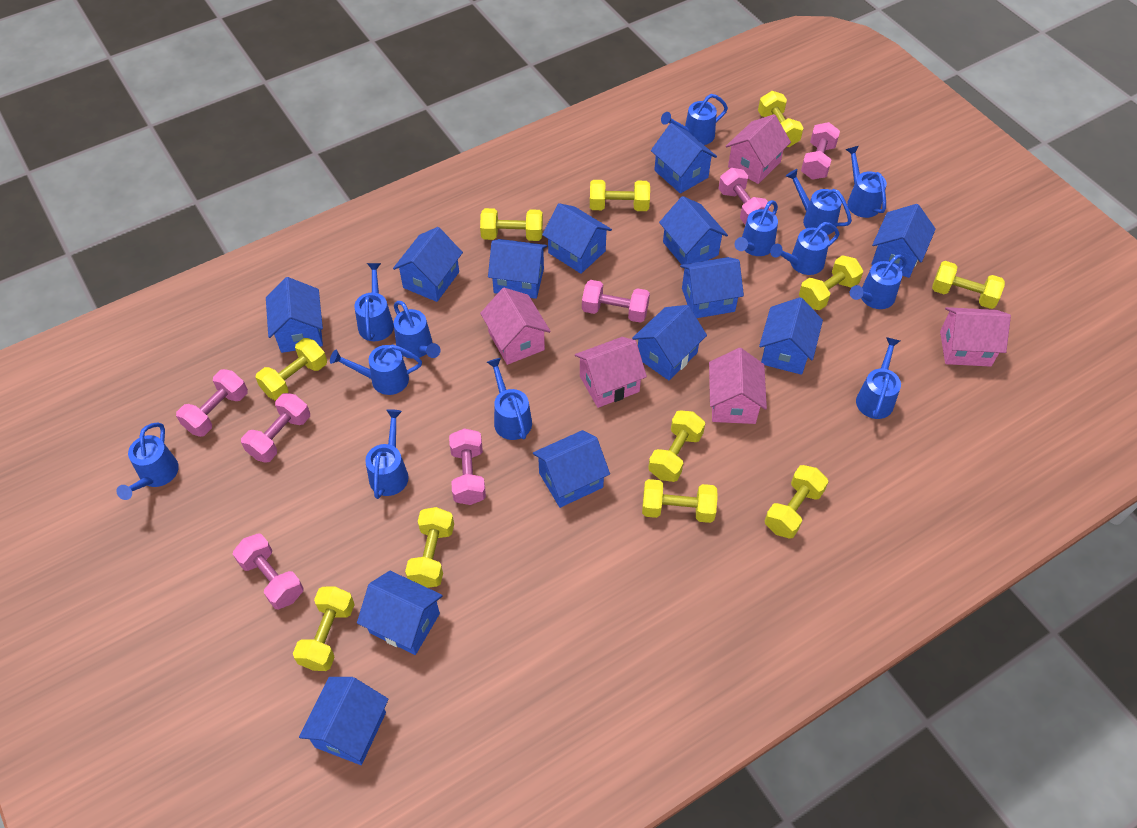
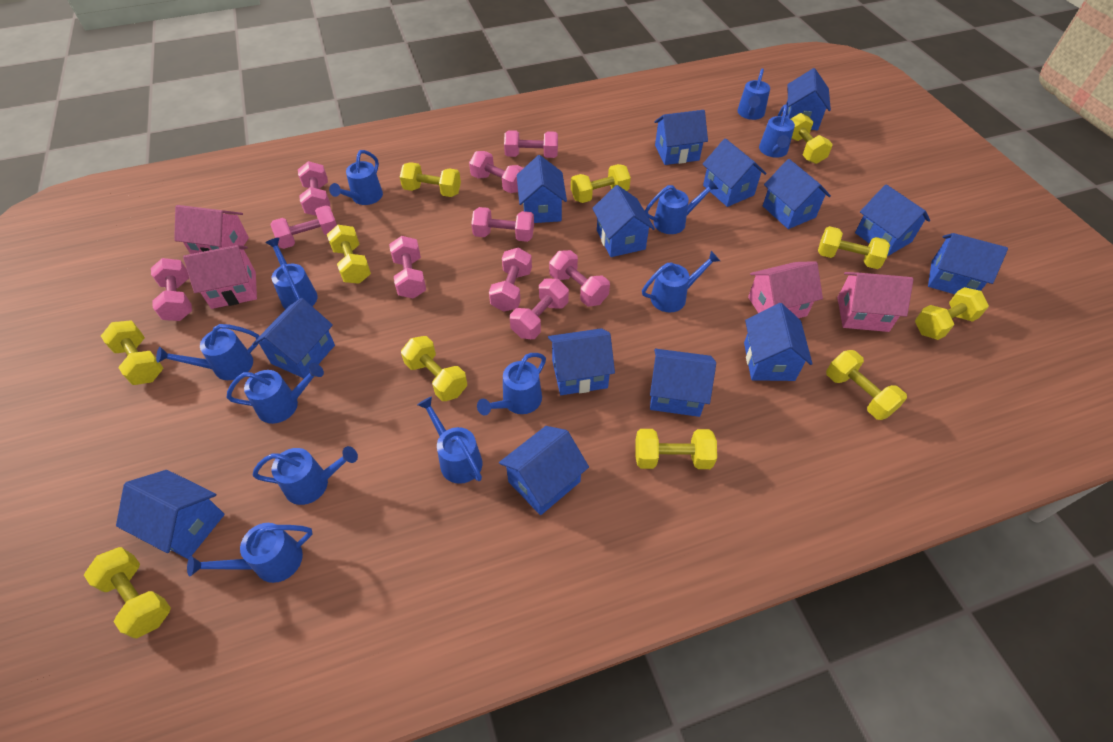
blue house: 13 -> 14
blue watering can: 13 -> 12
pink dumbbell: 7 -> 10
pink house: 5 -> 4

